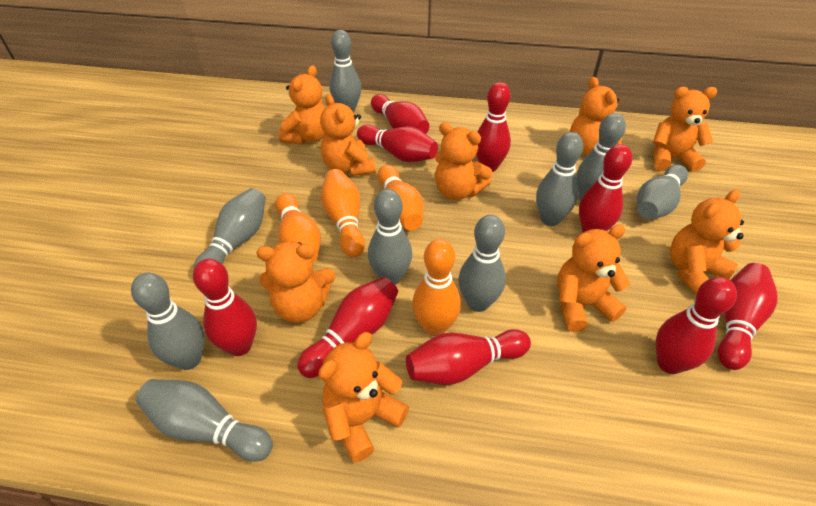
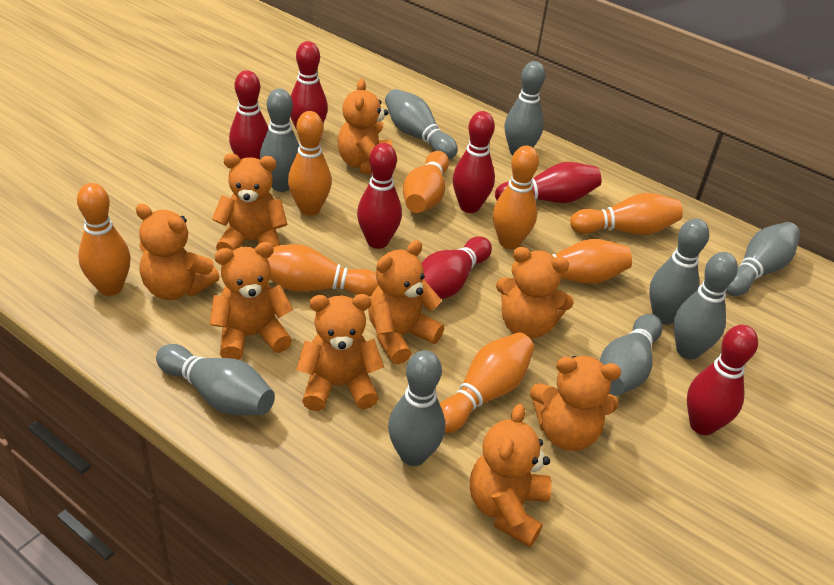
orange bowling pin: 4 -> 8
red bowling pin: 9 -> 7

